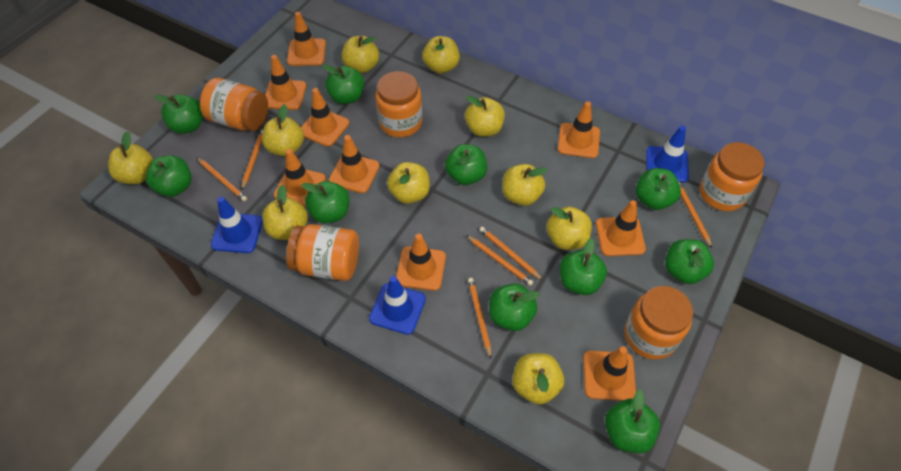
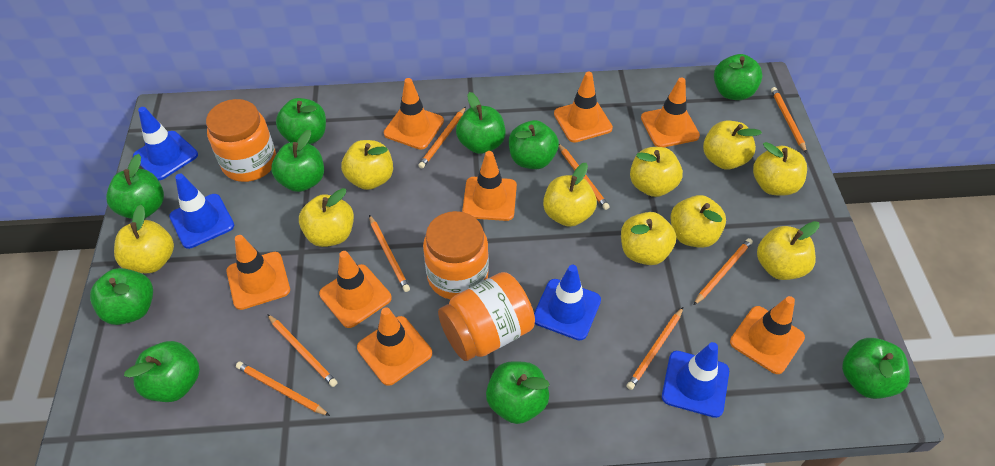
blue traffic cone: 3 -> 4
orange jar: 5 -> 3
orange pencil: 6 -> 8
orange traffic cone: 9 -> 8

